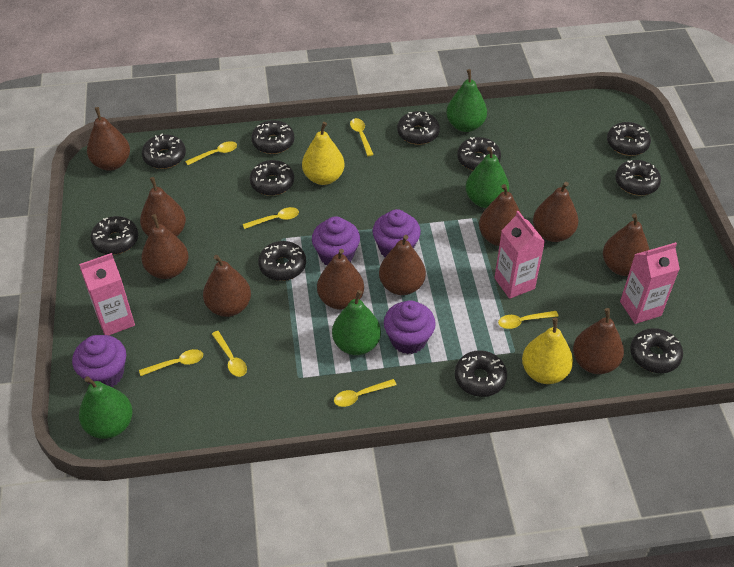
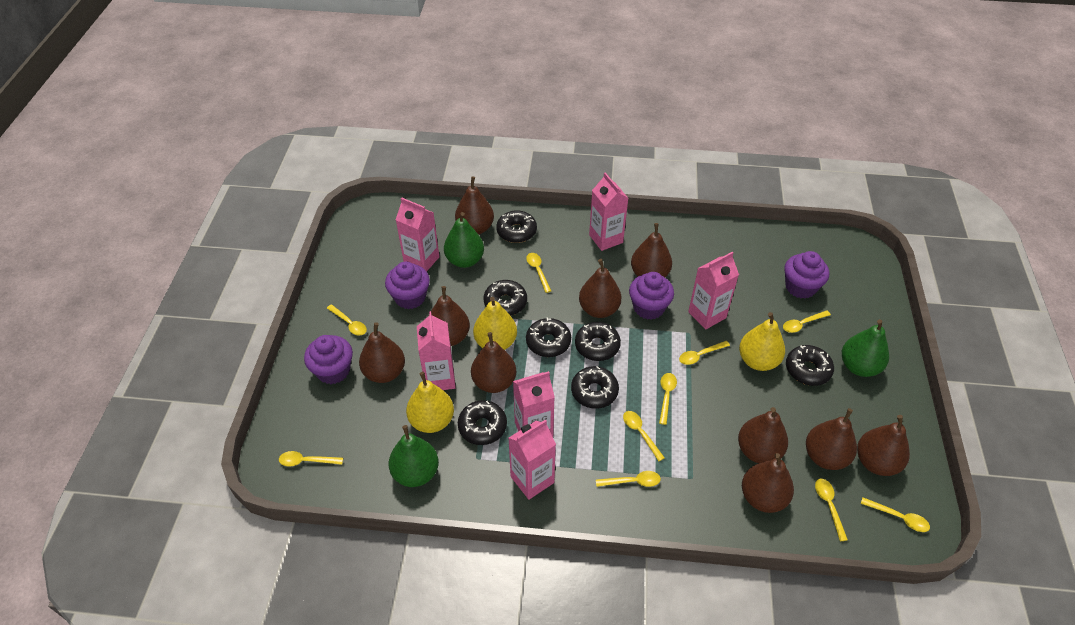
black donut: 11 -> 7
green pear: 4 -> 3
pink carton: 3 -> 6
yellow pear: 2 -> 3
yellow spoon: 7 -> 10

